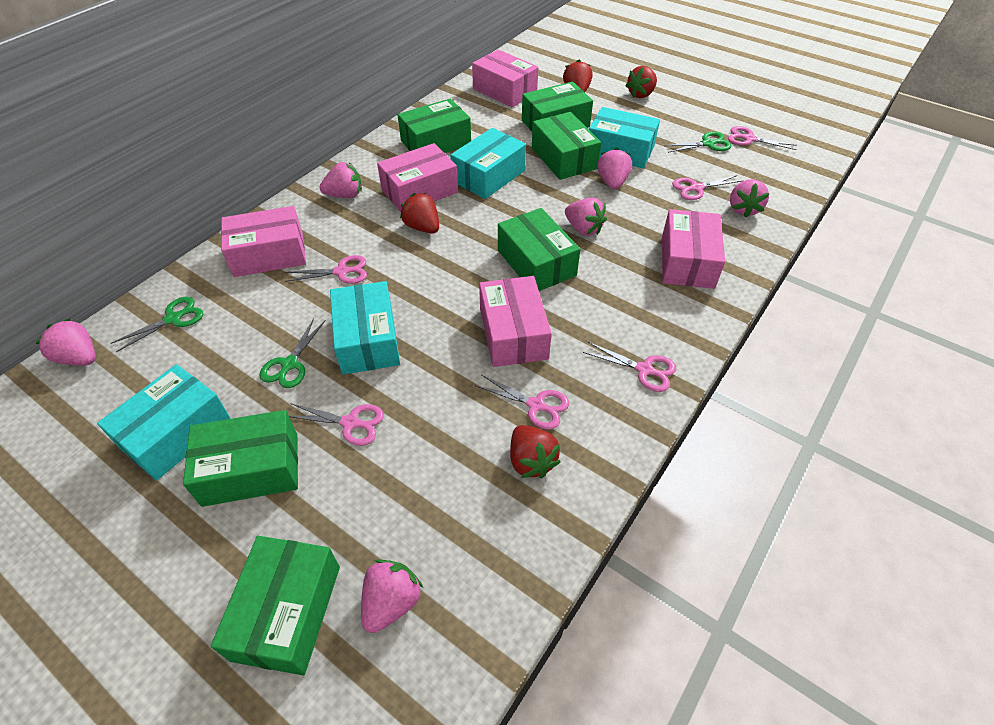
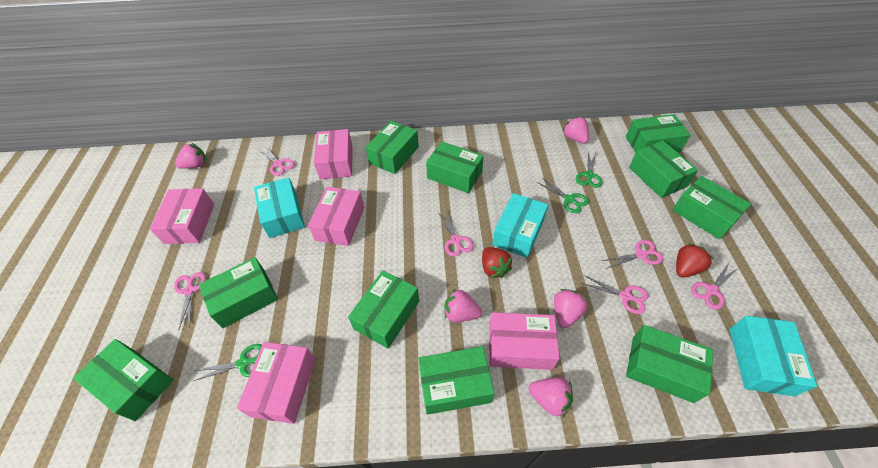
green box: 6 -> 10
pink strawberry: 6 -> 5
red strawberry: 4 -> 2
turquoise box: 4 -> 3

